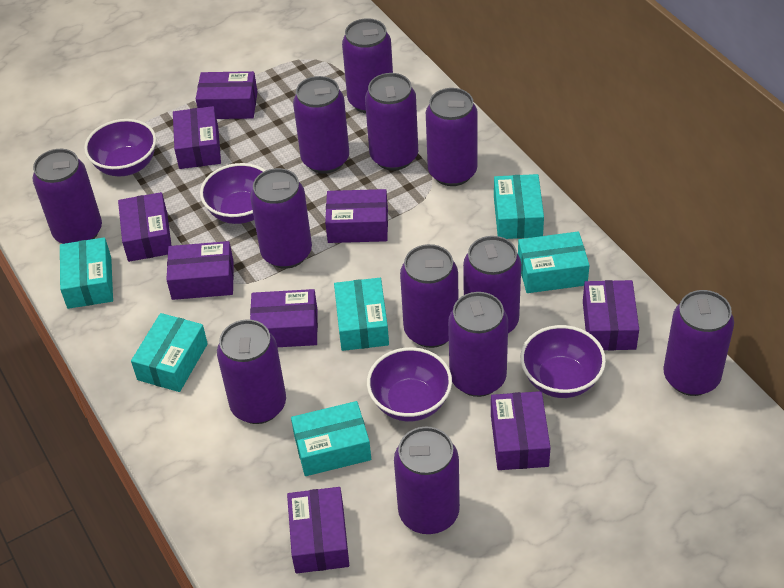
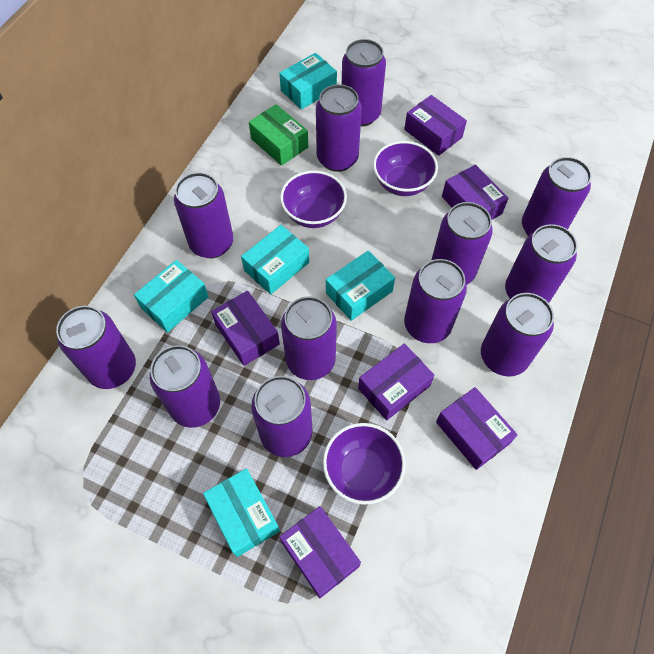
green box: 0 -> 1
purple bowl: 4 -> 3
purple box: 9 -> 6
turquoise box: 6 -> 5

